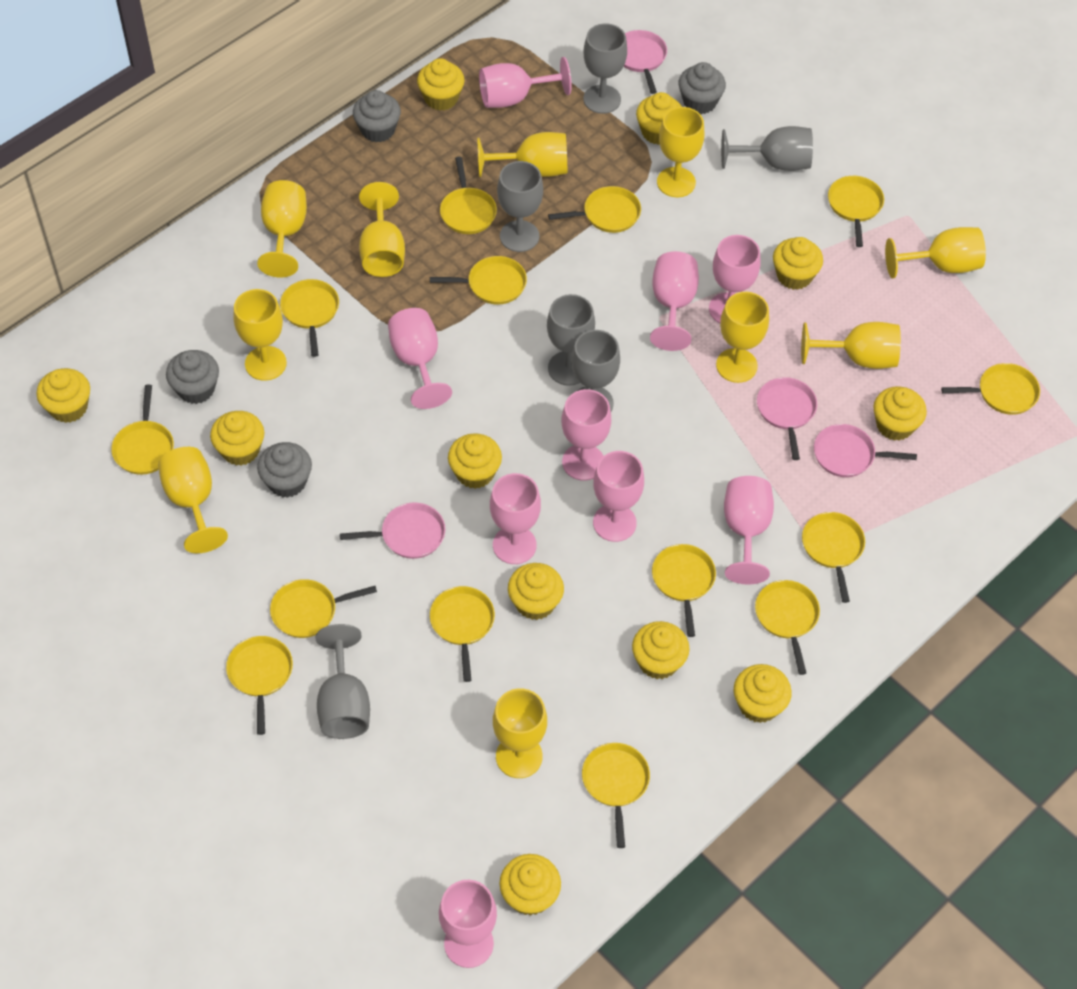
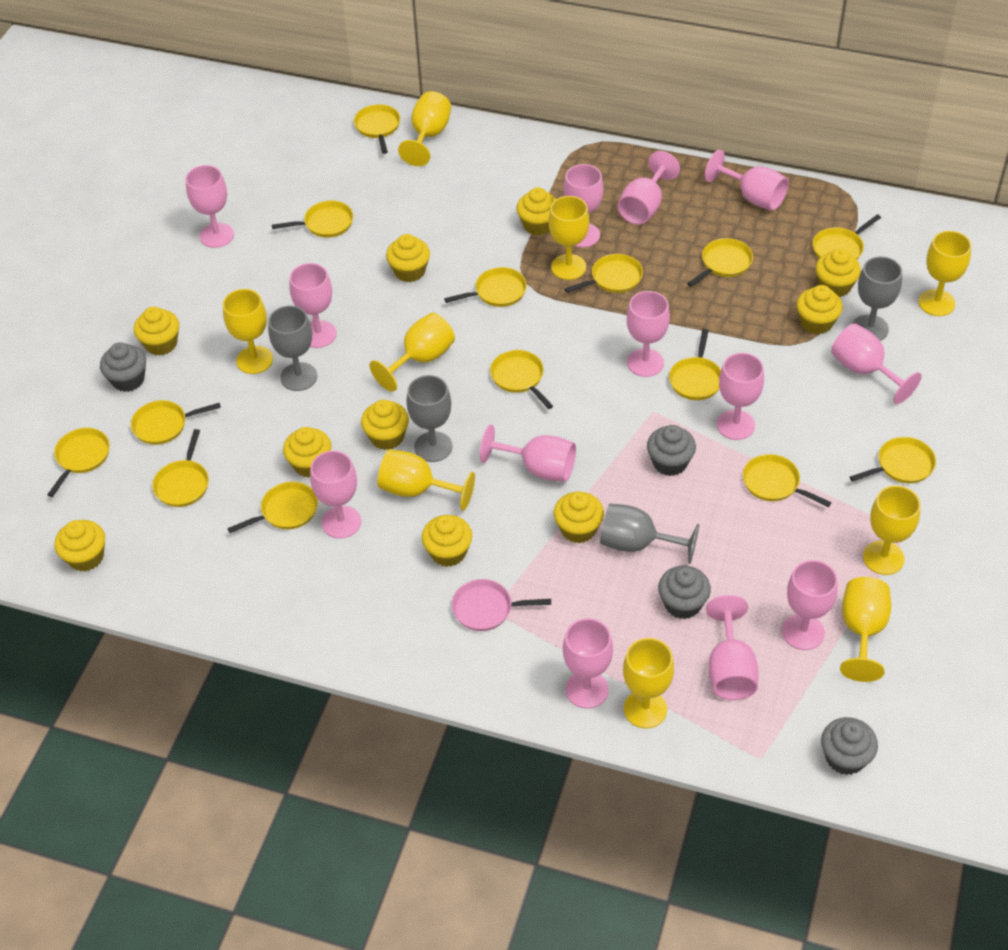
grey goblet: 6 -> 4
pink goblet: 9 -> 13
pink pan: 4 -> 1
yellow cupcake: 11 -> 10
yellow goblet: 10 -> 9

